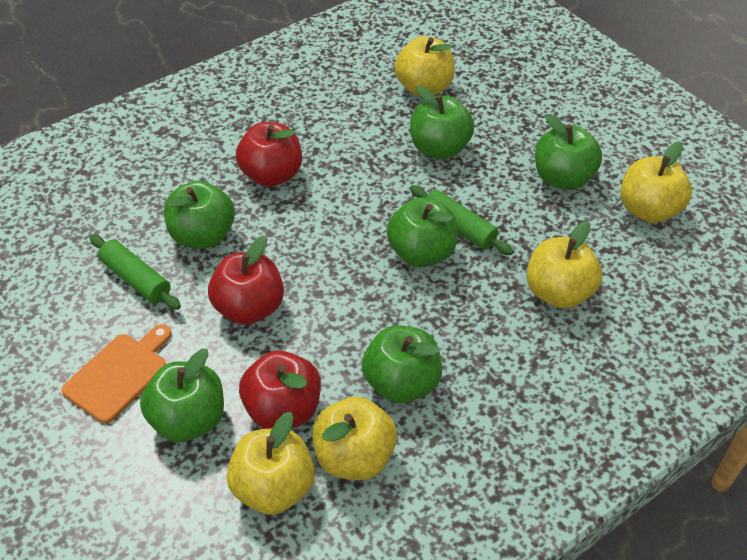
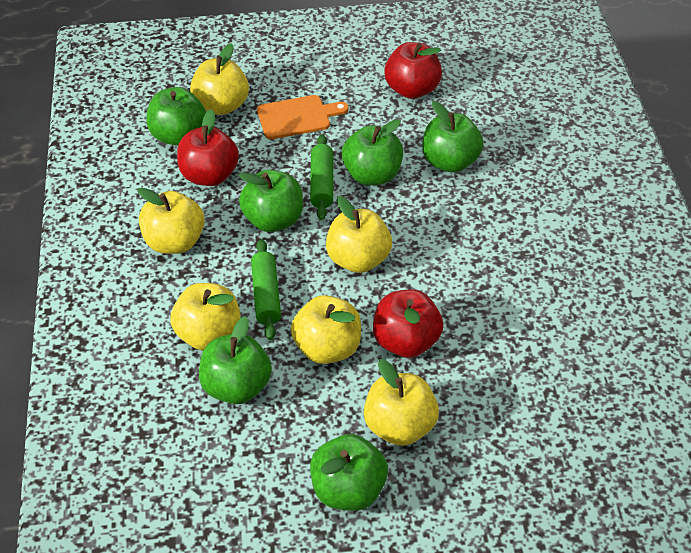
yellow apple: 5 -> 6

